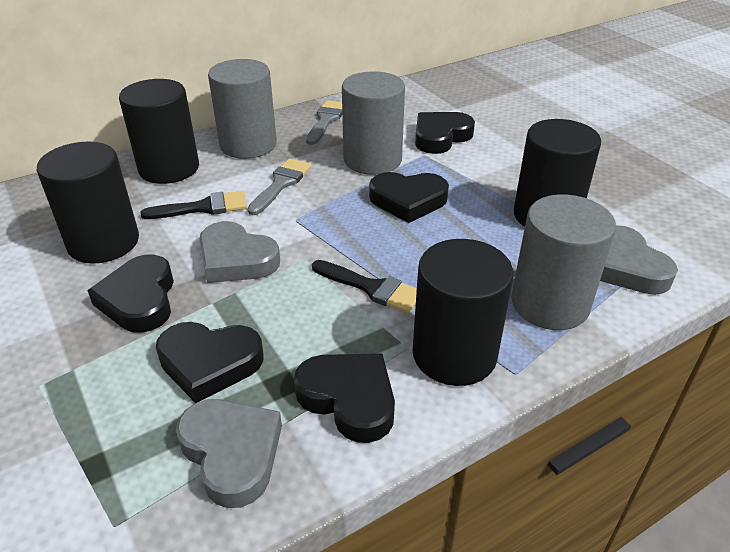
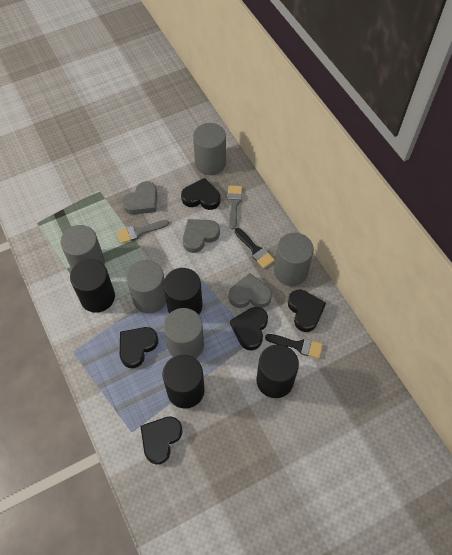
grey cylinder: 3 -> 5

